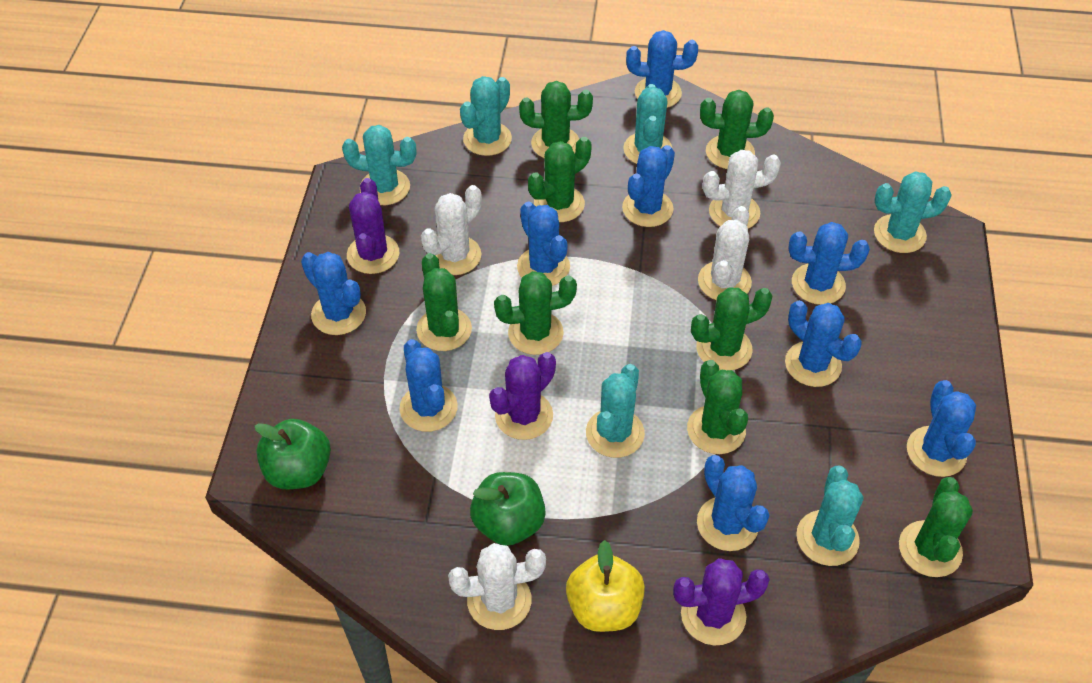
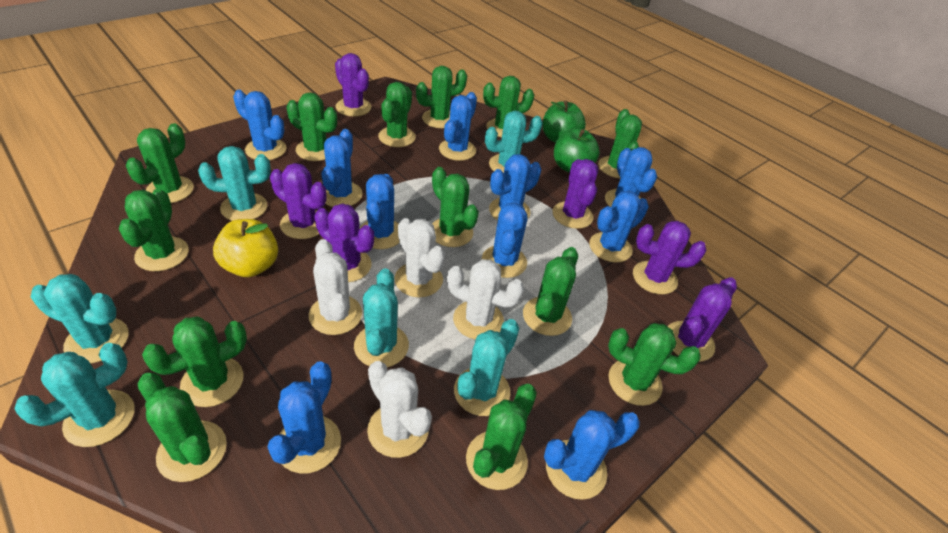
blue cactus: 9 -> 10
green cactus: 8 -> 13
purple cactus: 3 -> 6

